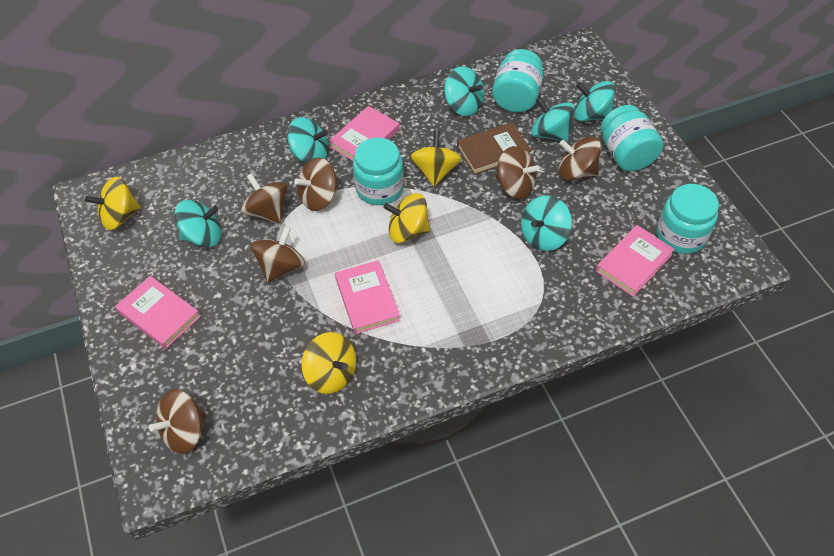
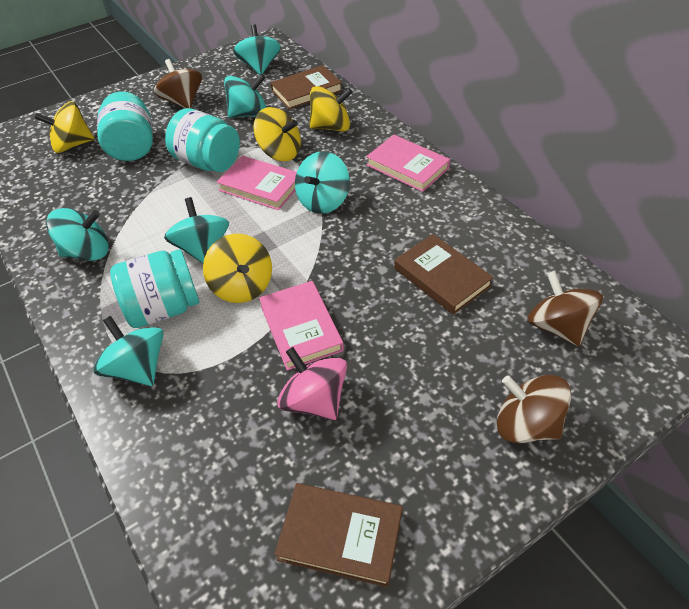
brown book: 1 -> 3
brown spinning top: 6 -> 3
pink book: 4 -> 3
pink spinning top: 0 -> 1
turquoise jar: 4 -> 3

